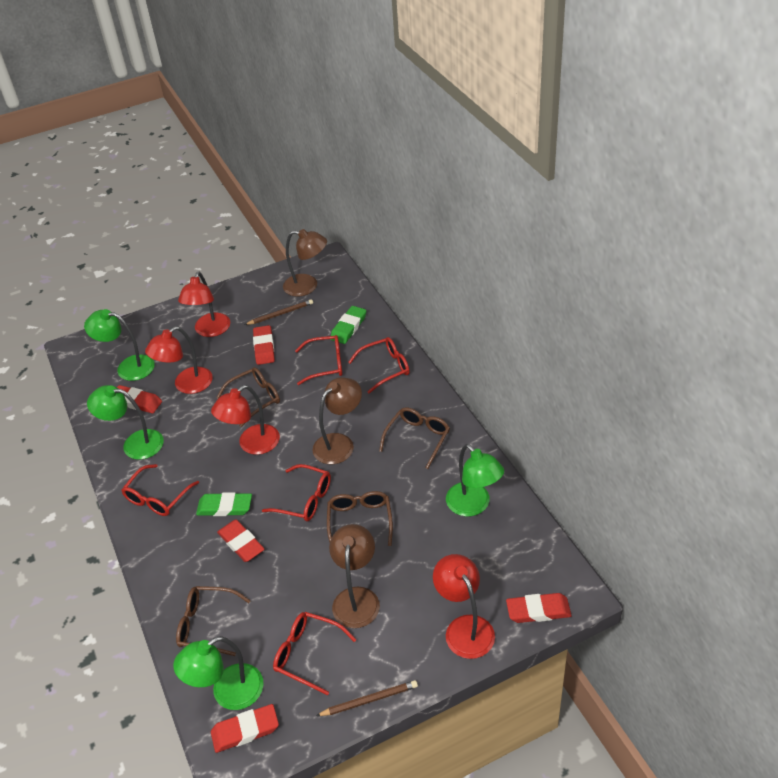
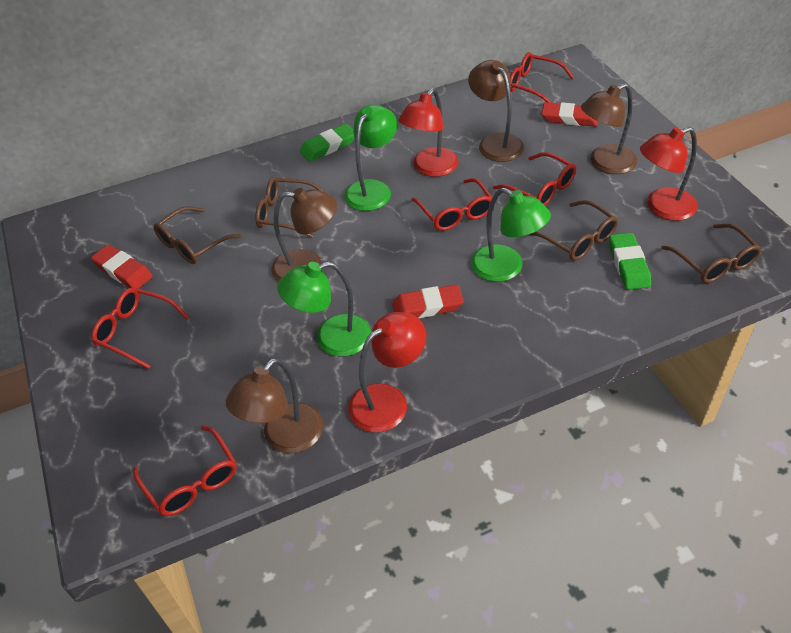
brown lamp: 3 -> 4
brown pencil: 2 -> 0
green lamp: 4 -> 3
red eraser: 5 -> 3
red lamp: 4 -> 3

